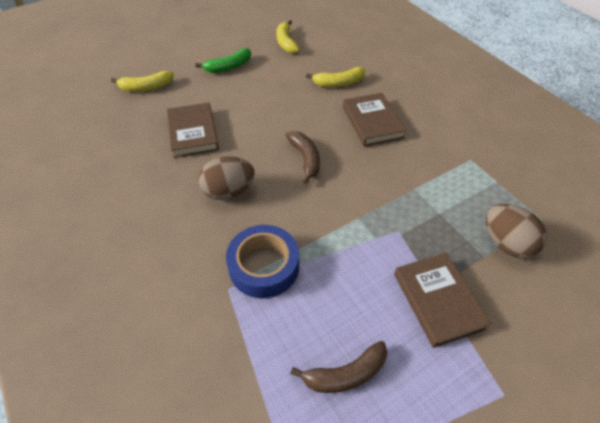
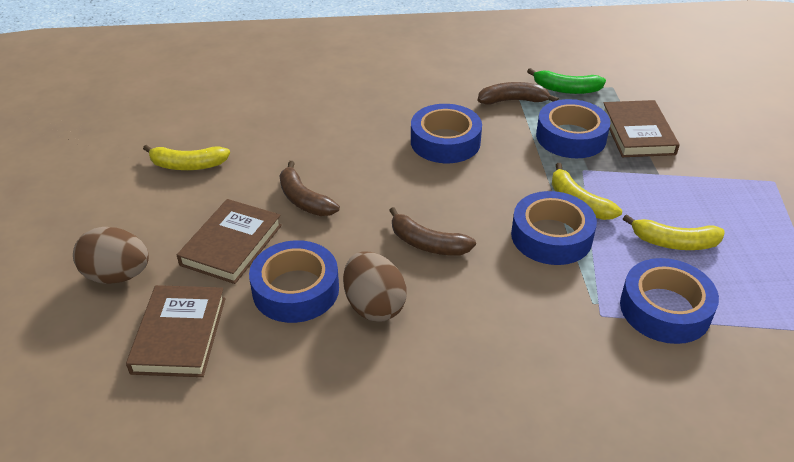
blue tape: 1 -> 5
brown banana: 2 -> 3

